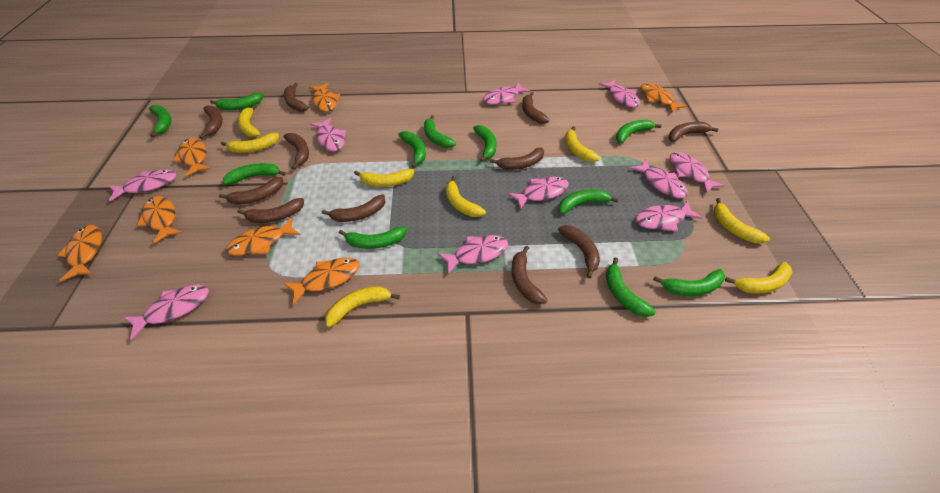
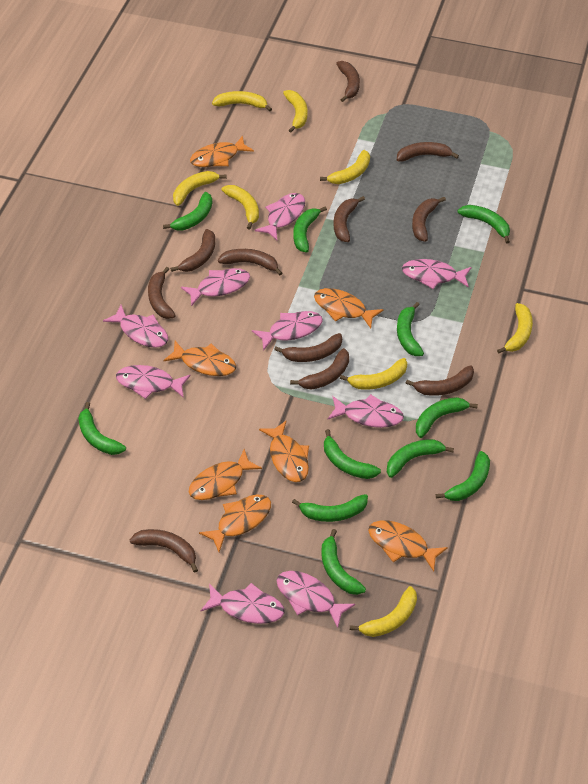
pink fish: 10 -> 9

